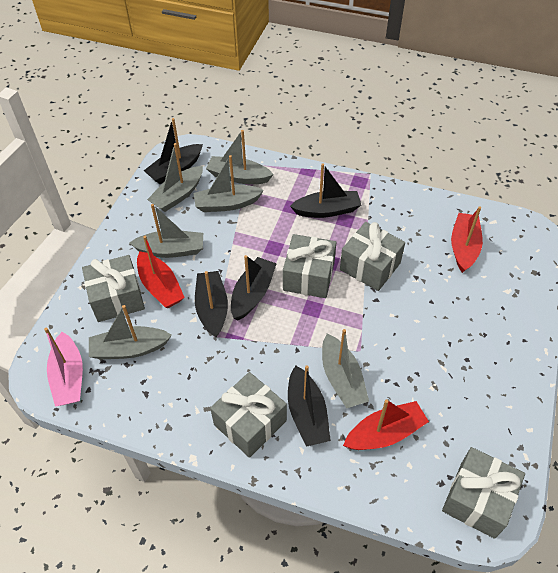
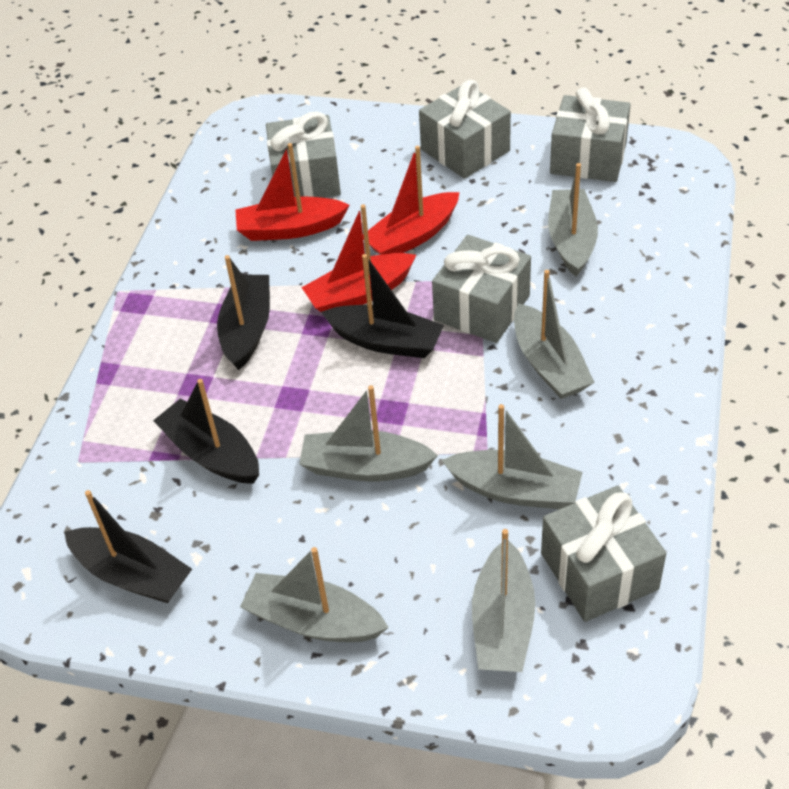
black boat: 5 -> 4
pink boat: 1 -> 0

